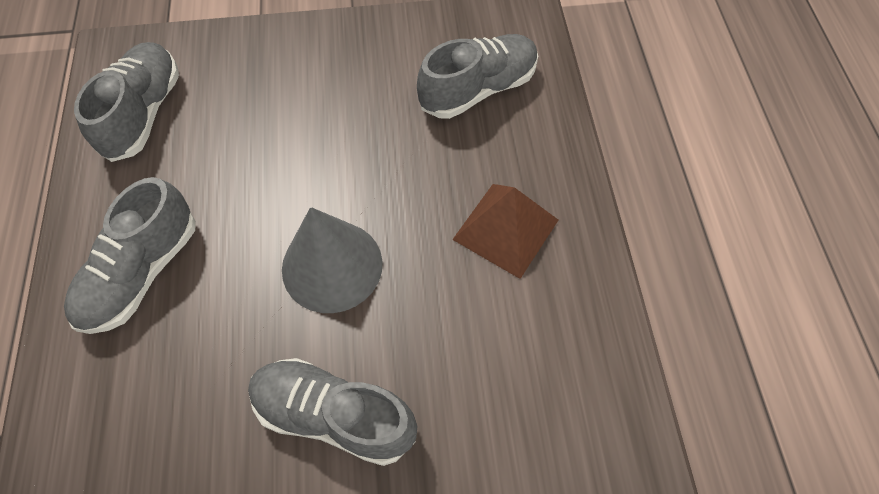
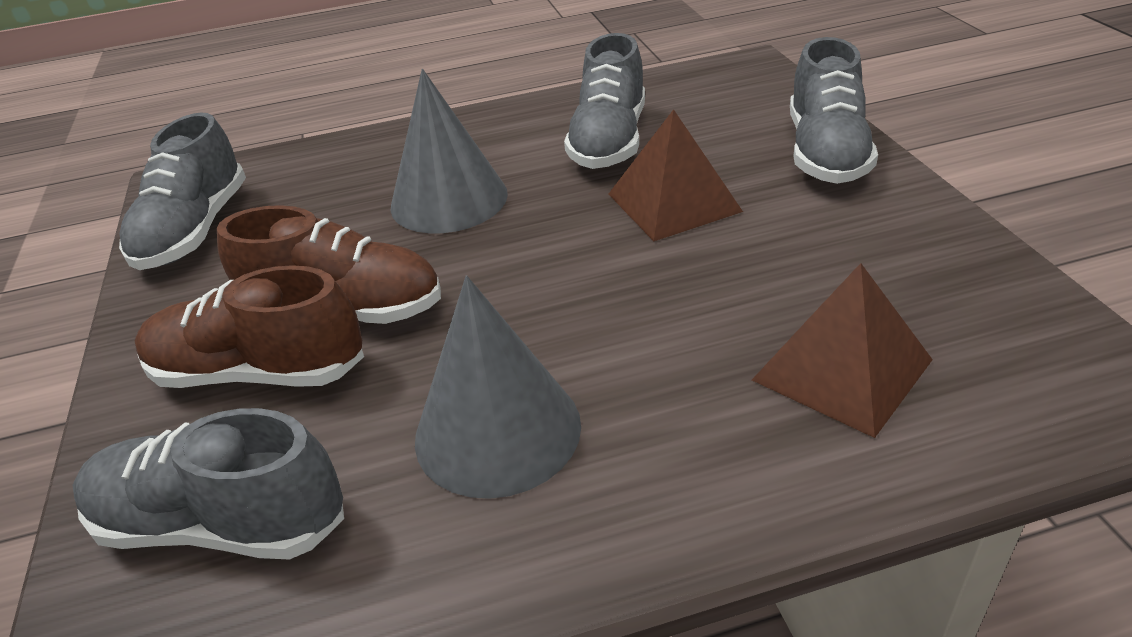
brown pyramid: 1 -> 2
brown shoe: 0 -> 2
grey cone: 1 -> 2

